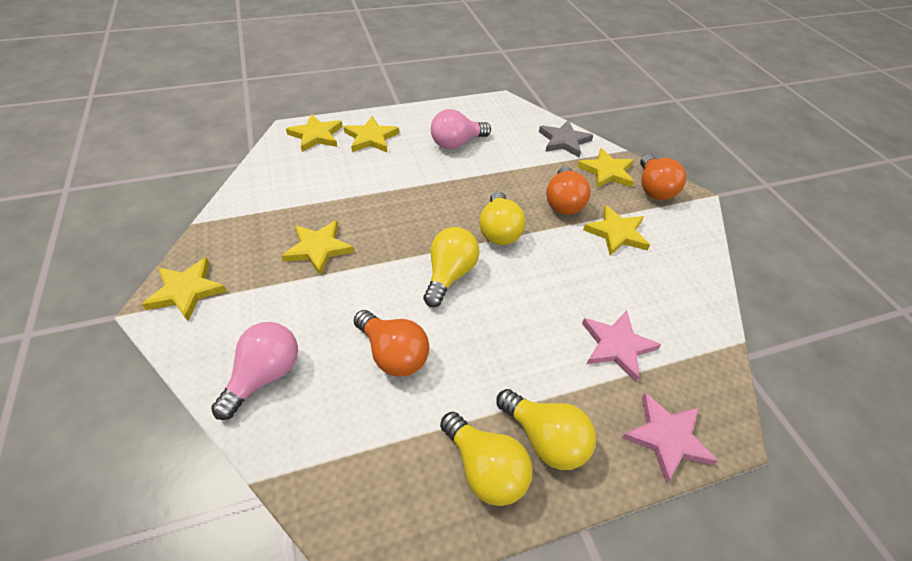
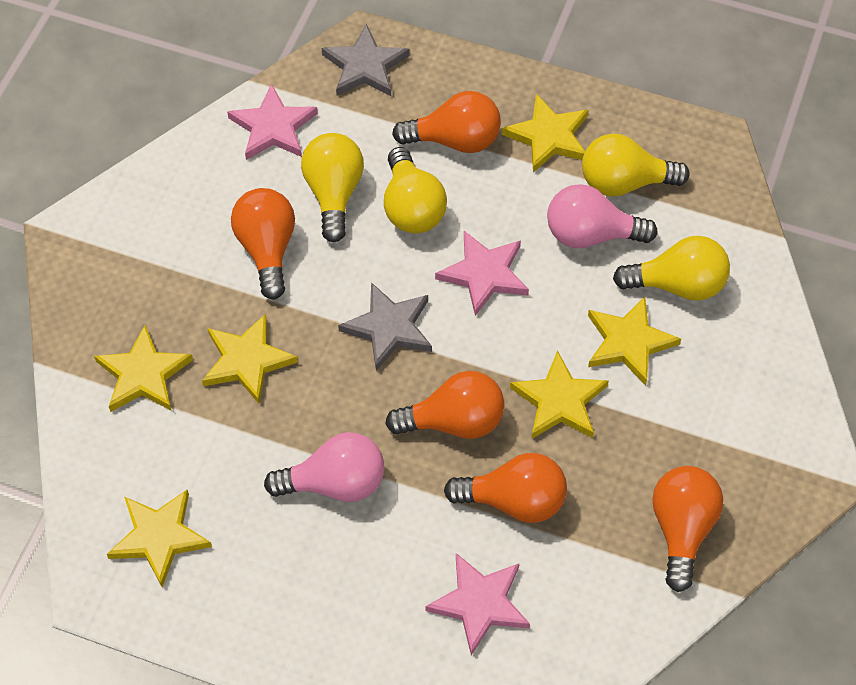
grey star: 1 -> 2
orange light bulb: 3 -> 5
pink star: 2 -> 3

